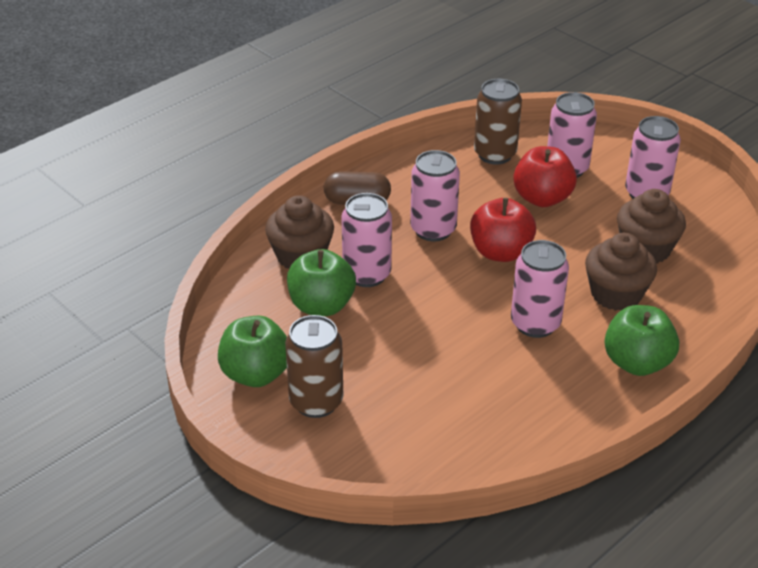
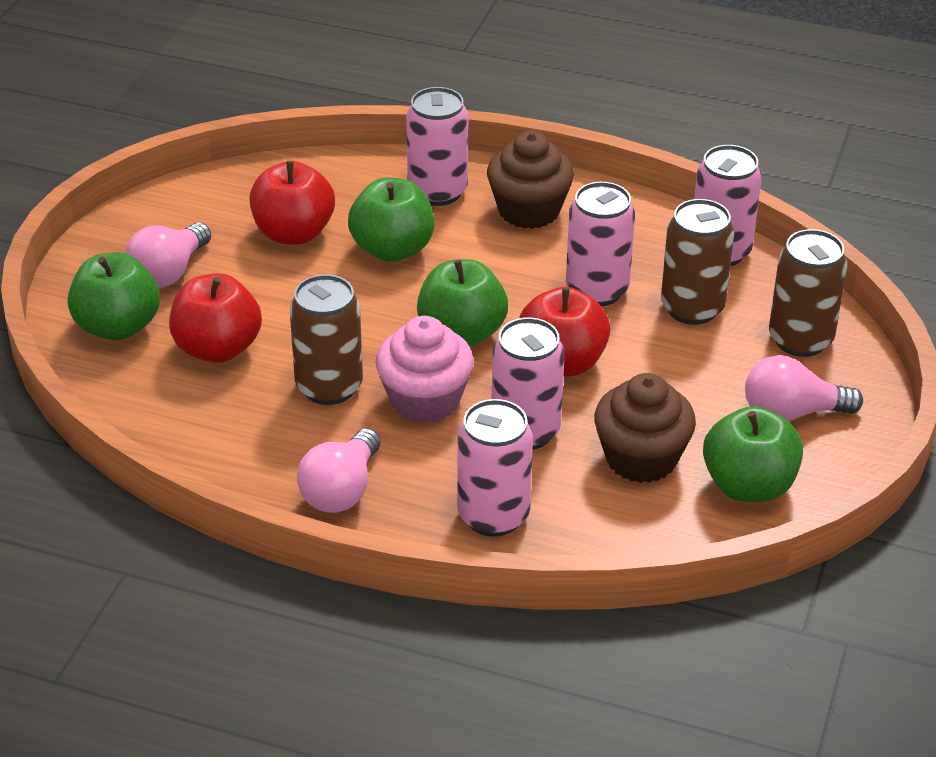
brown can: 2 -> 3
brown capsule: 1 -> 0
brown cupcake: 3 -> 2
green apple: 3 -> 4
pink cupcake: 0 -> 1
pink light bulb: 0 -> 3
red apple: 2 -> 3

